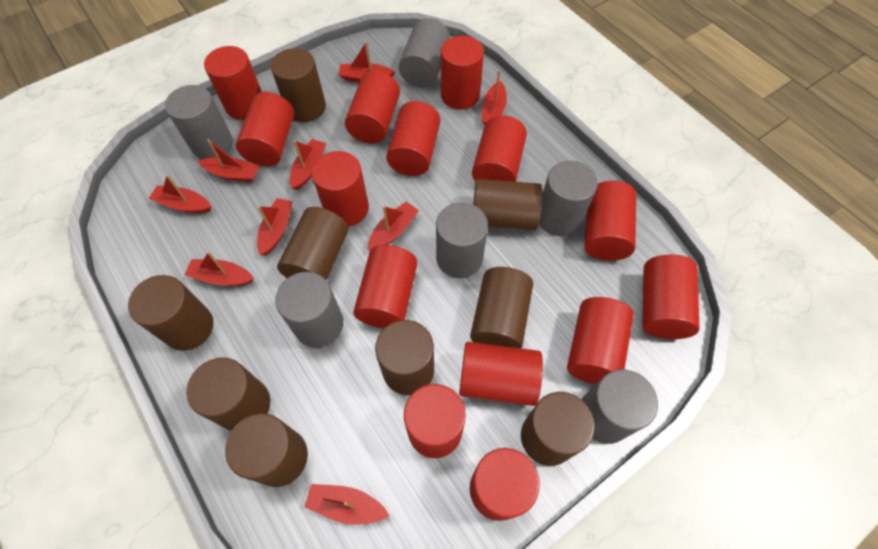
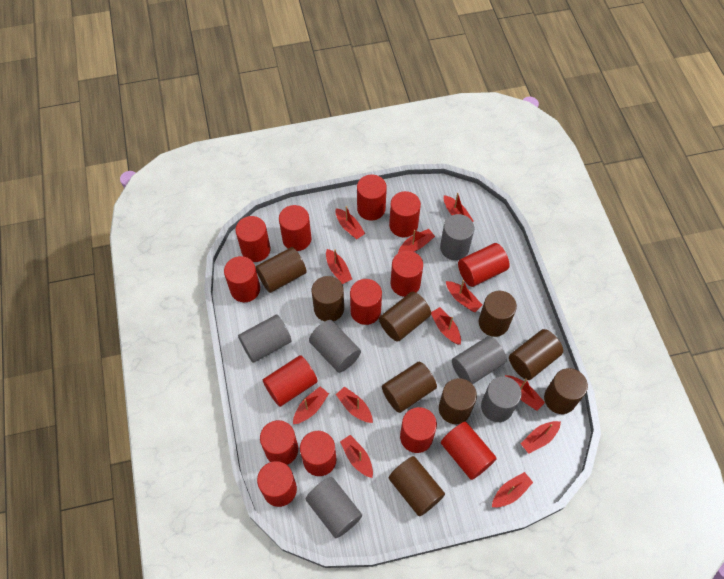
red boat: 9 -> 12

